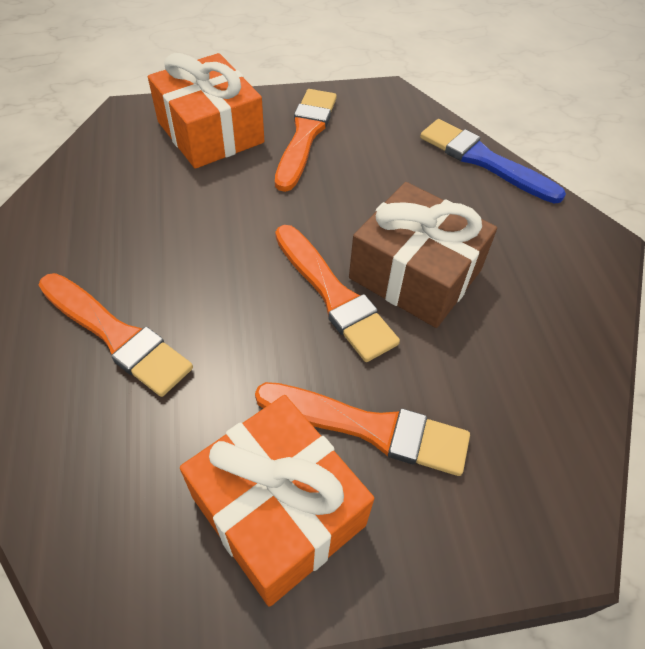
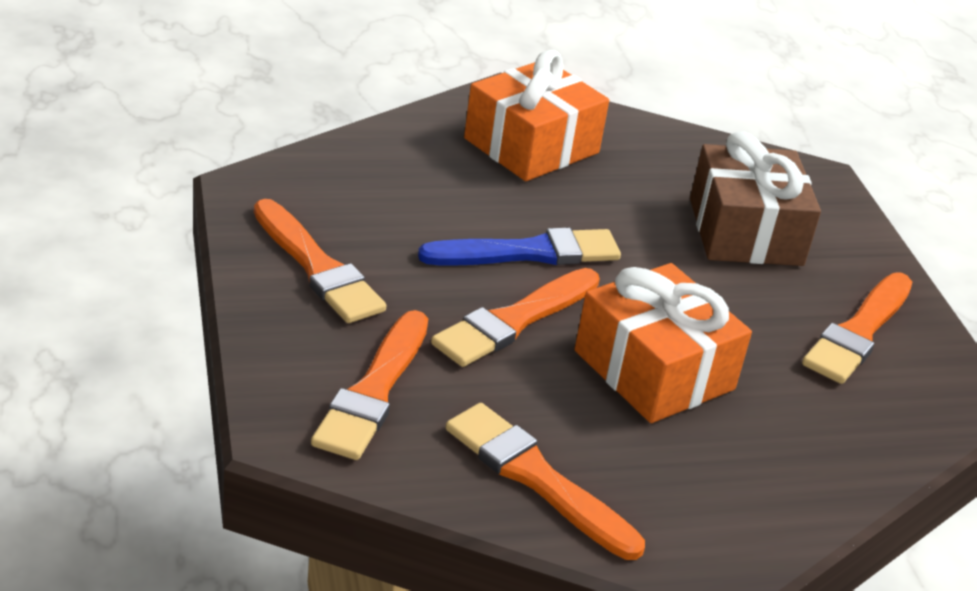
orange brush: 4 -> 5

